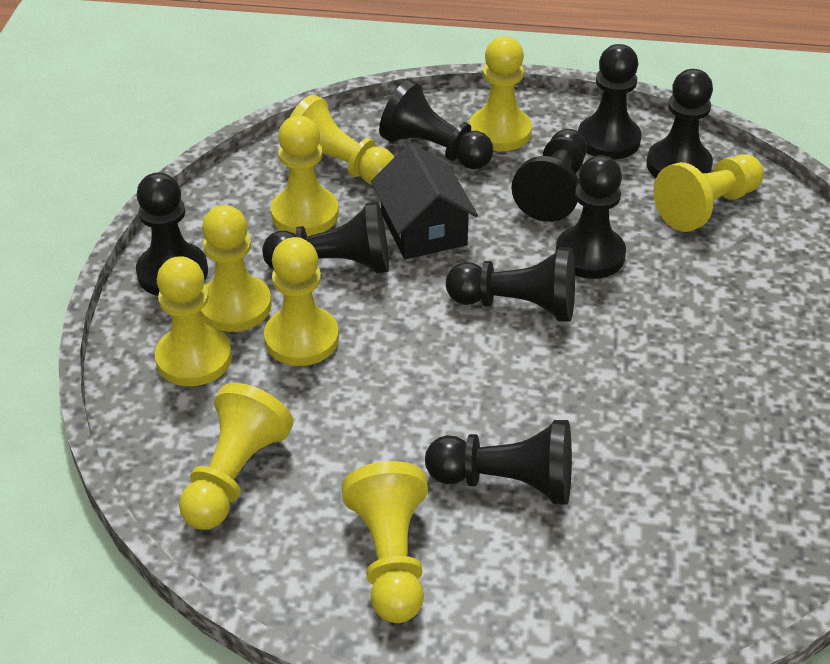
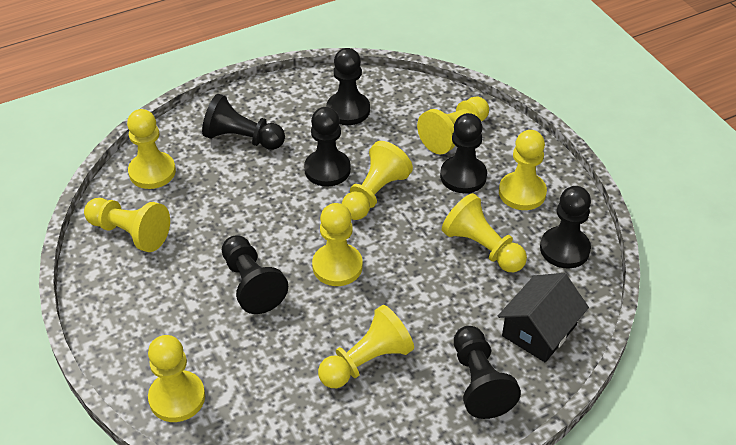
black pawn: 9 -> 7

